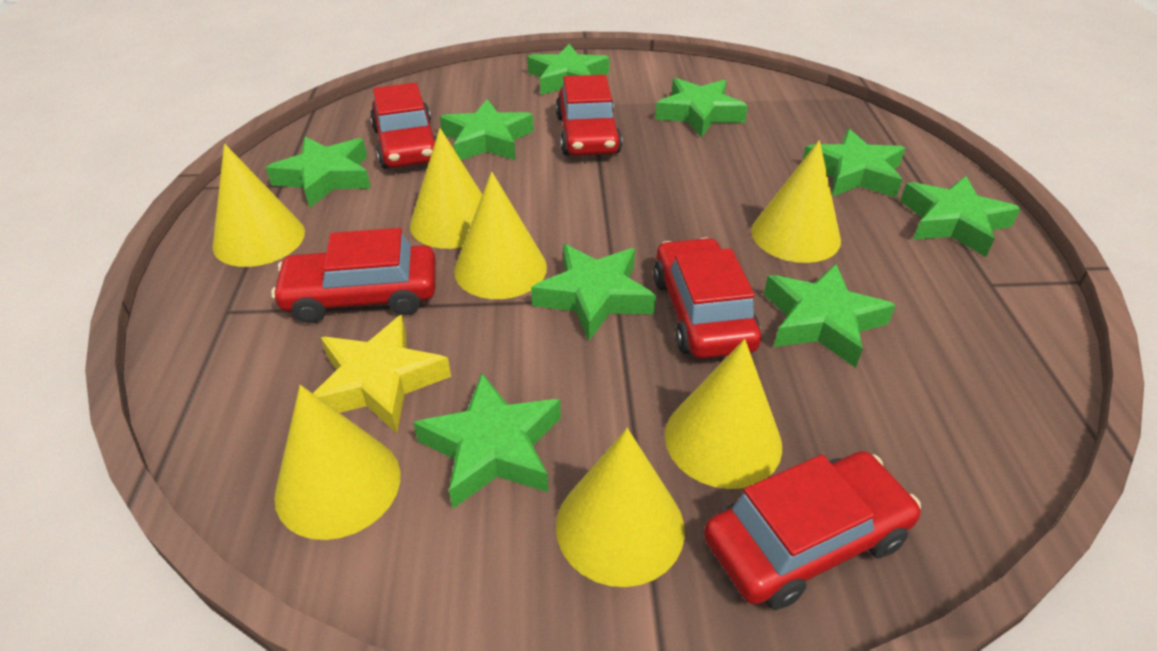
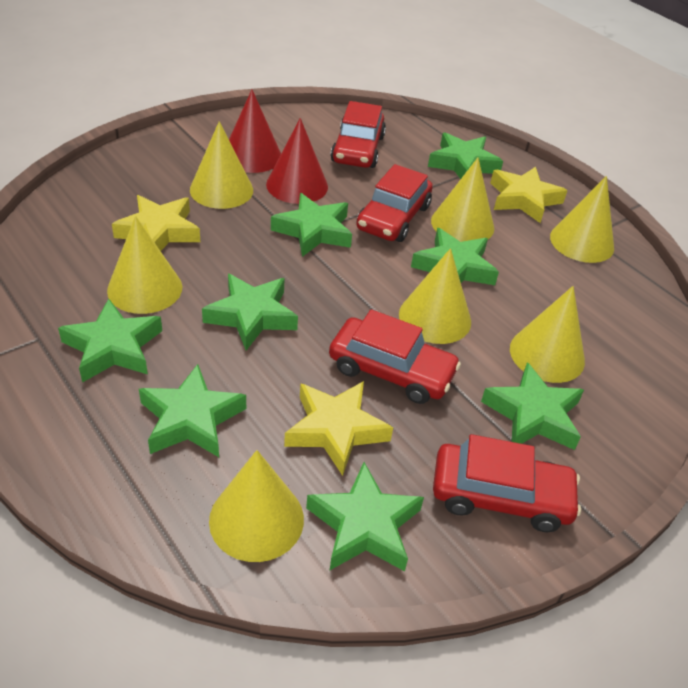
green star: 9 -> 8
red car: 5 -> 4
red cone: 0 -> 2
yellow star: 1 -> 3

